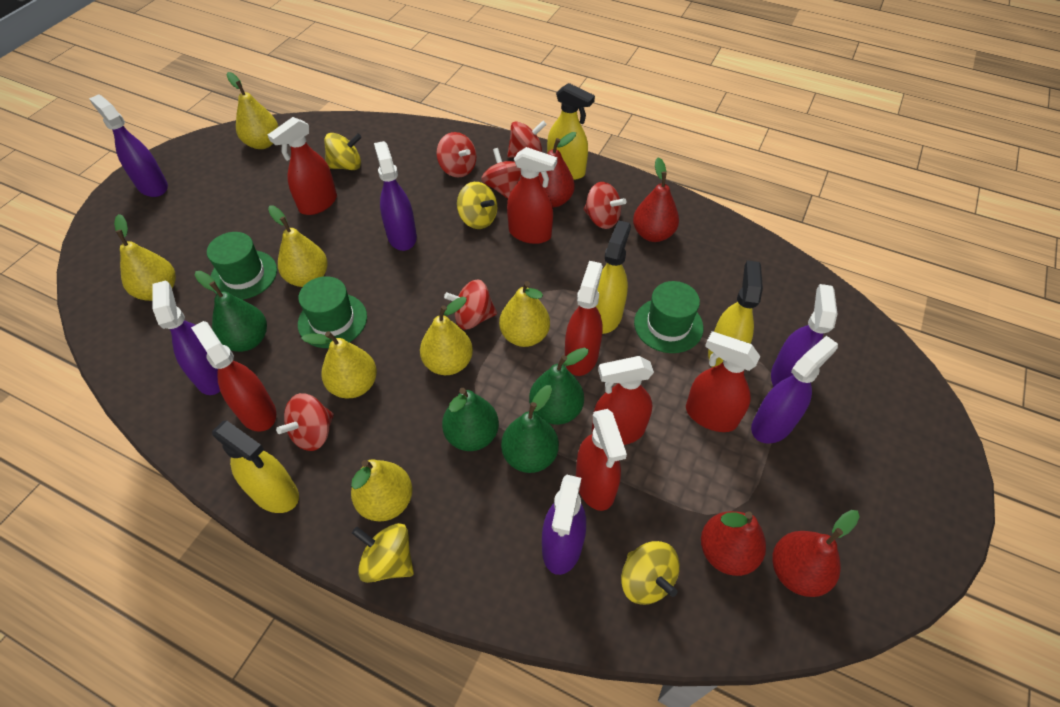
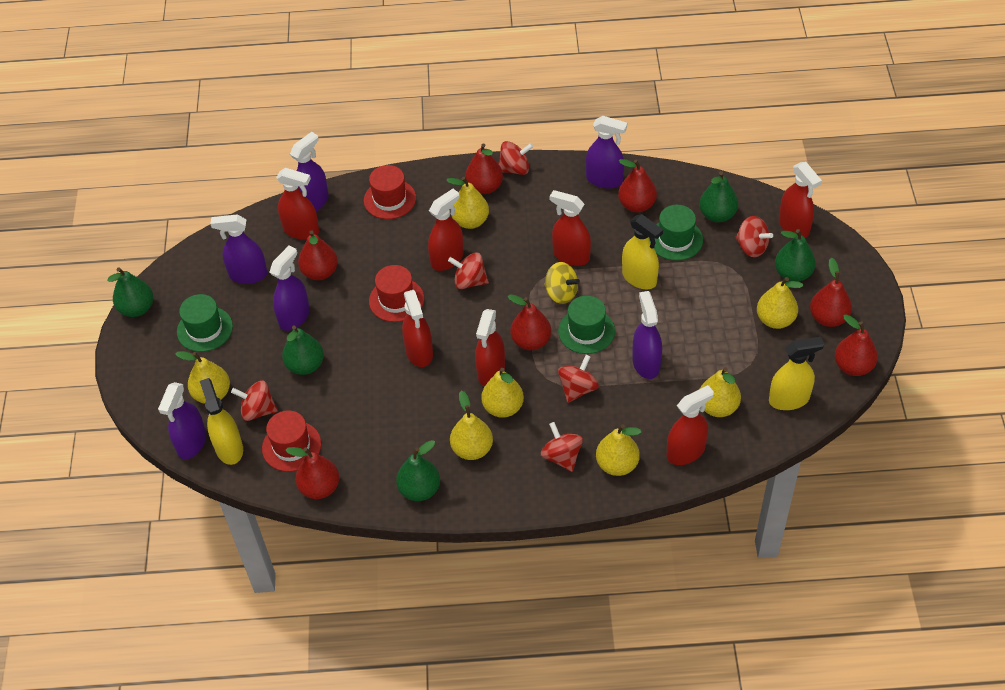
green pear: 4 -> 5
red hat: 0 -> 3
red pear: 4 -> 7
yellow spinning top: 4 -> 1
yellow spray bottle: 4 -> 3

